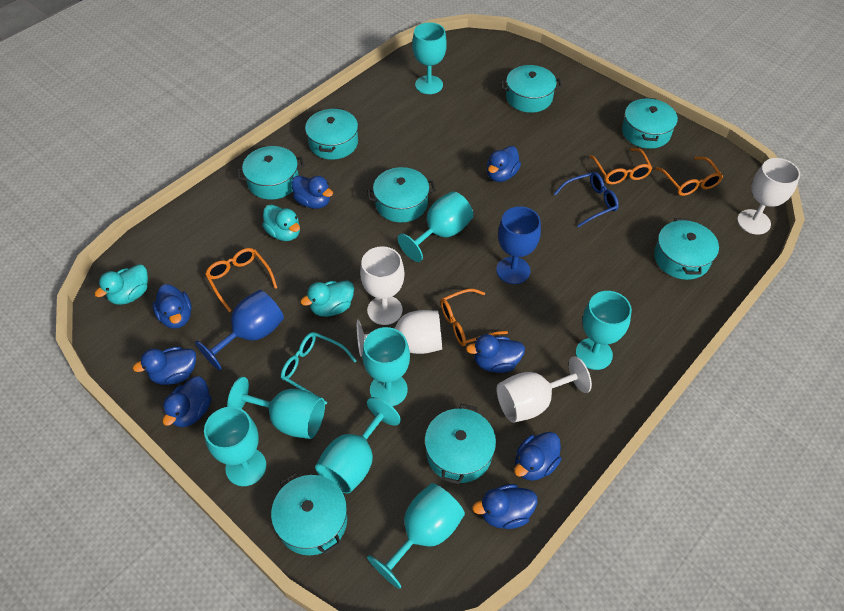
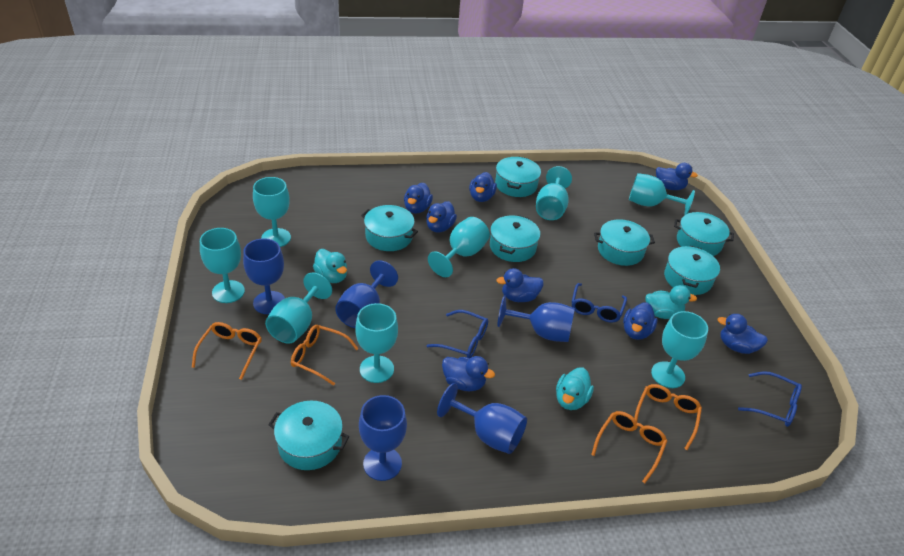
blue glasses: 1 -> 3
blue goblet: 2 -> 5
turquoise glasses: 1 -> 0
turquoise pot: 8 -> 7
white goblet: 4 -> 0

